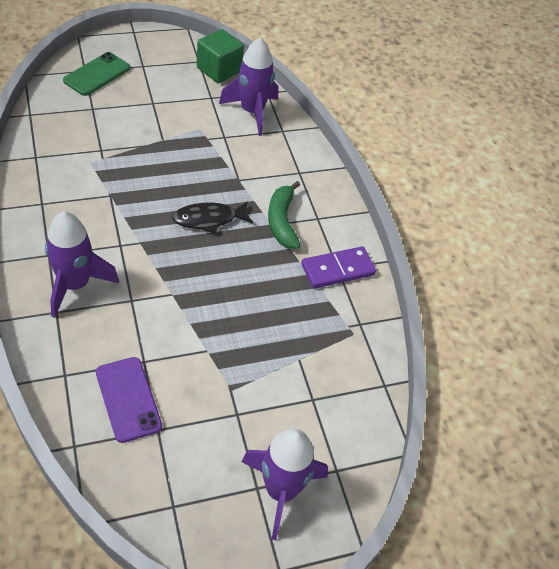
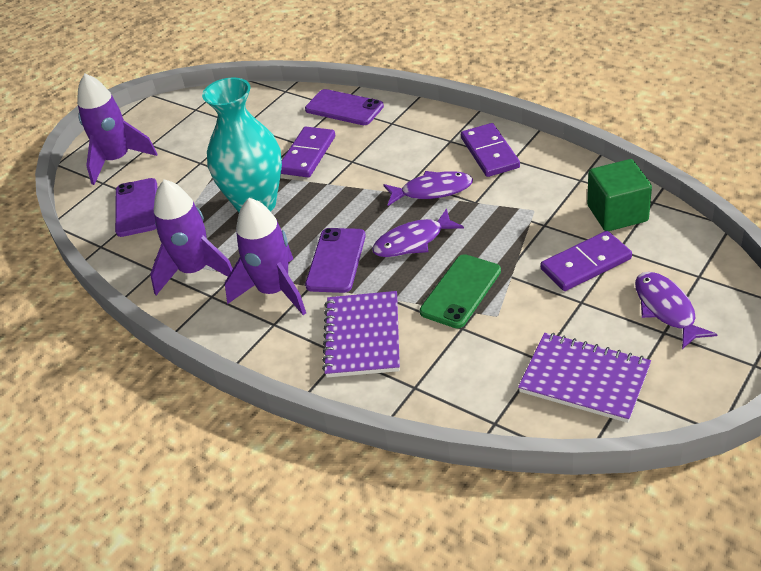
black fish: 1 -> 0
green banana: 1 -> 0
purple domino: 1 -> 3
purple fish: 0 -> 3
purple notebook: 0 -> 2
purple phone: 1 -> 3
turquoise vase: 0 -> 1

